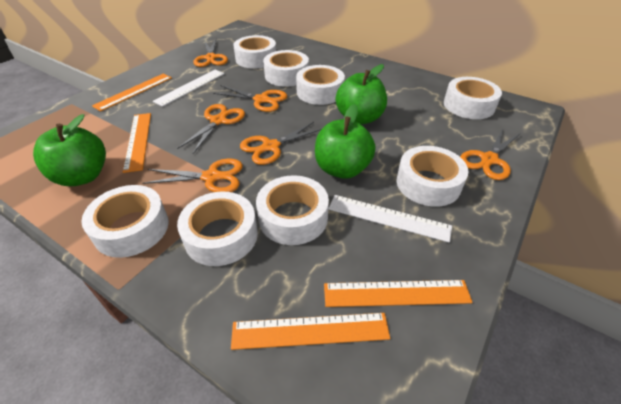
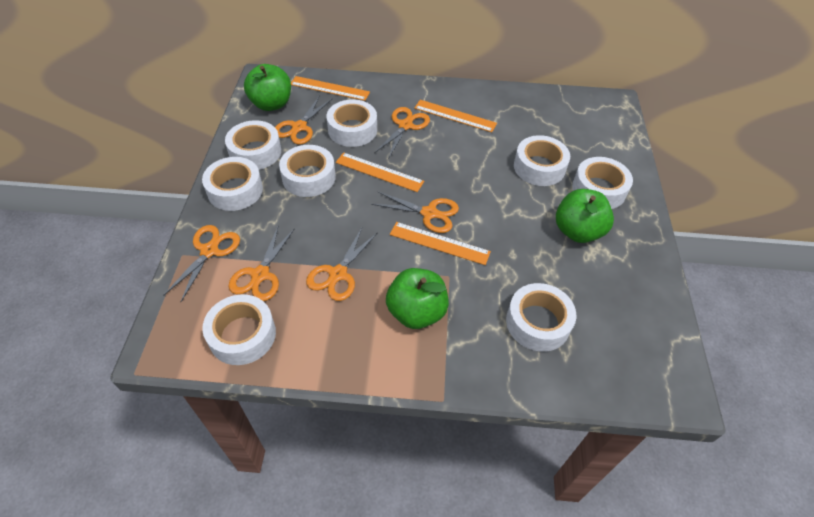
white ruler: 2 -> 0

